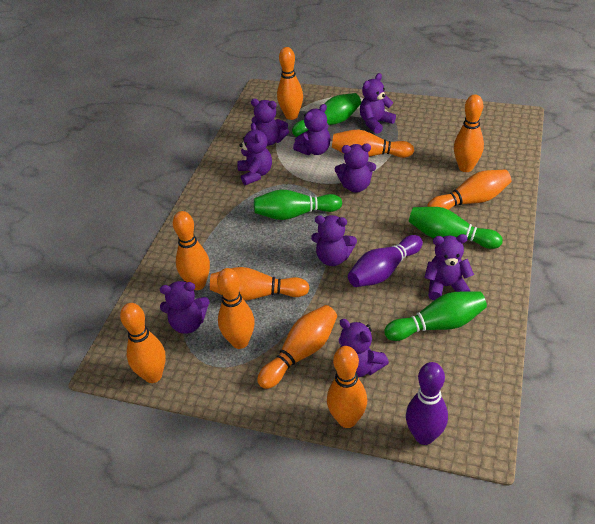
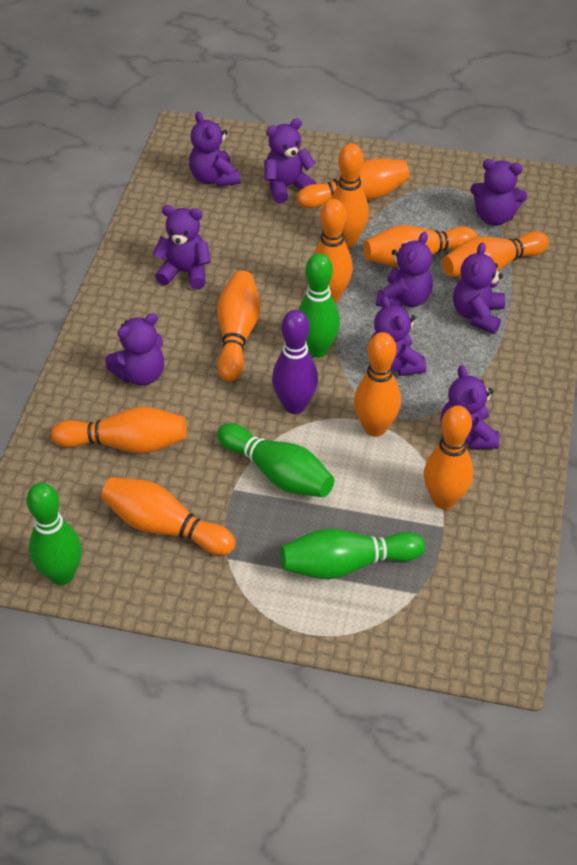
purple bowling pin: 2 -> 1

